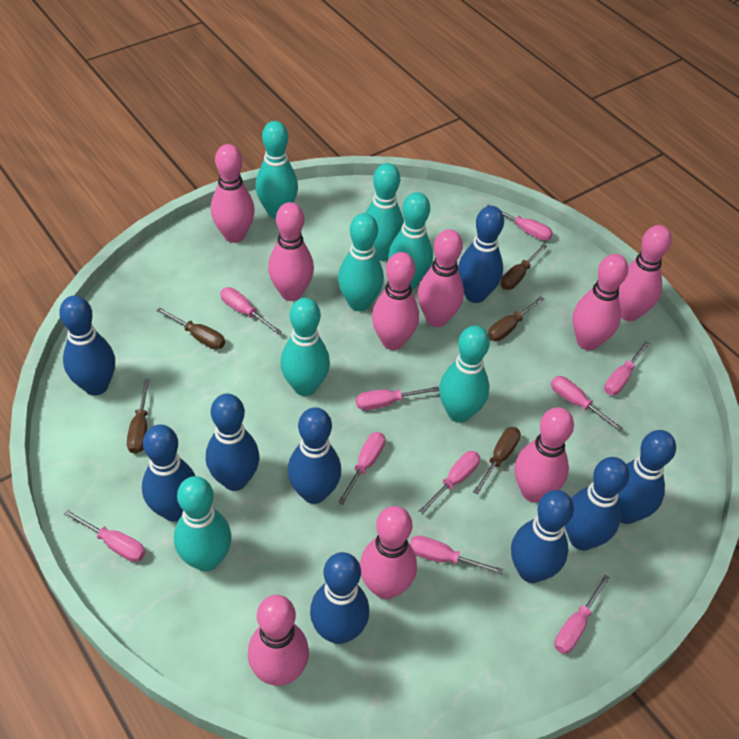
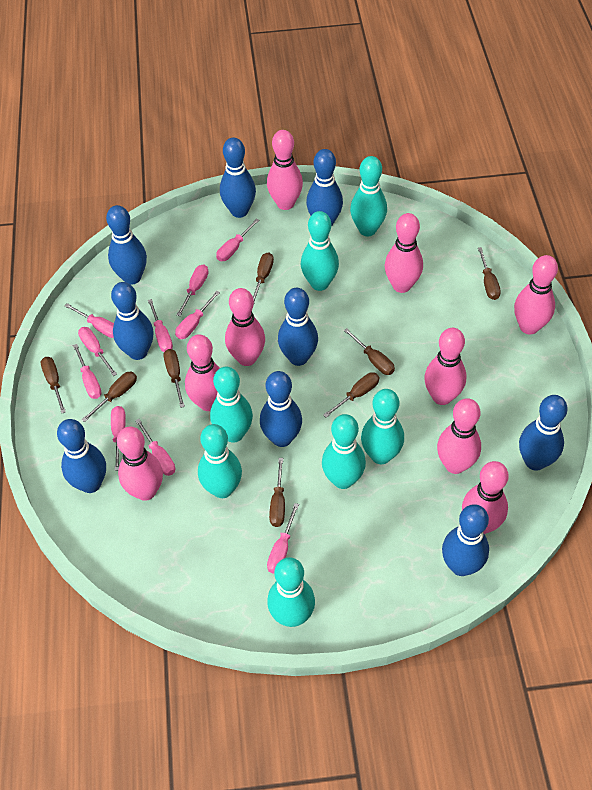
brown screwdriver: 5 -> 8

